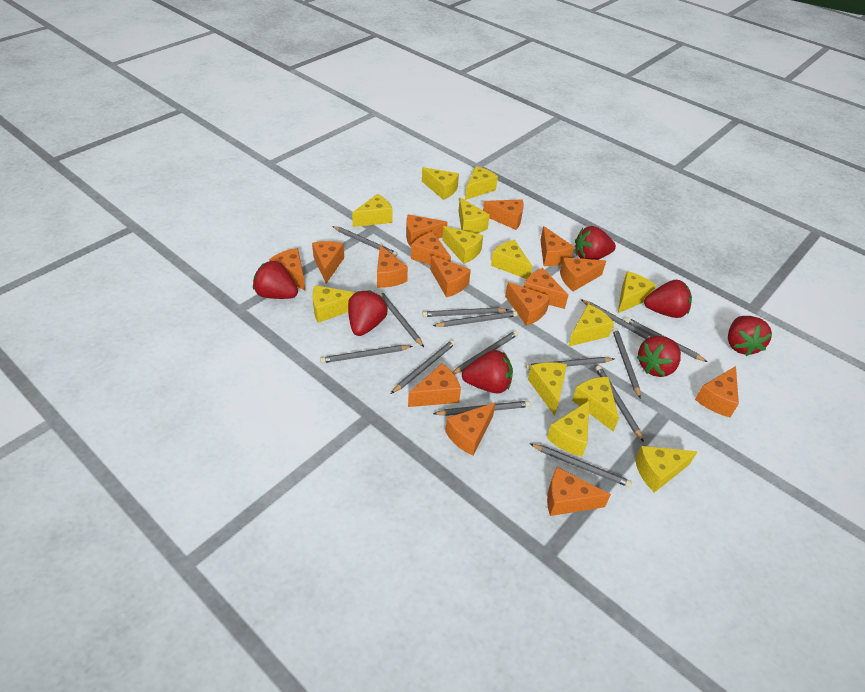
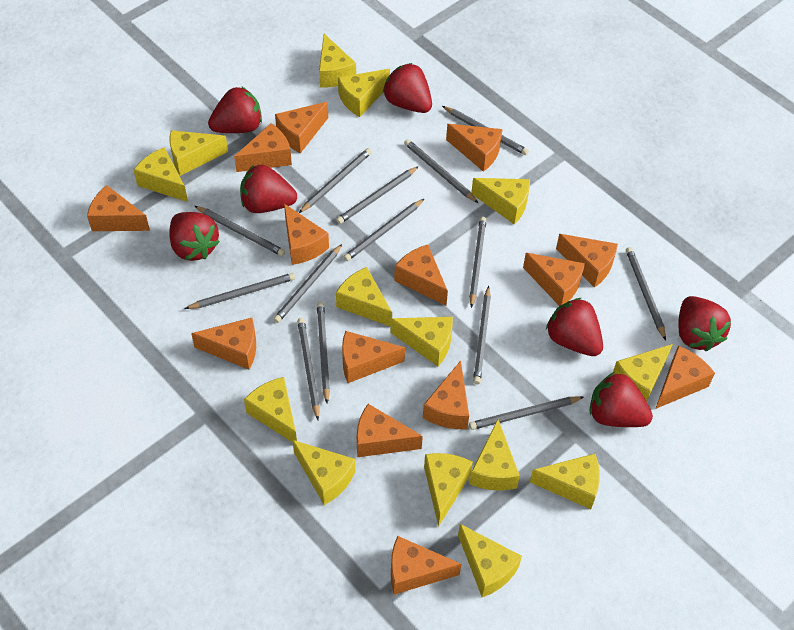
orange cheese: 15 -> 14
yellow cheese: 13 -> 14

